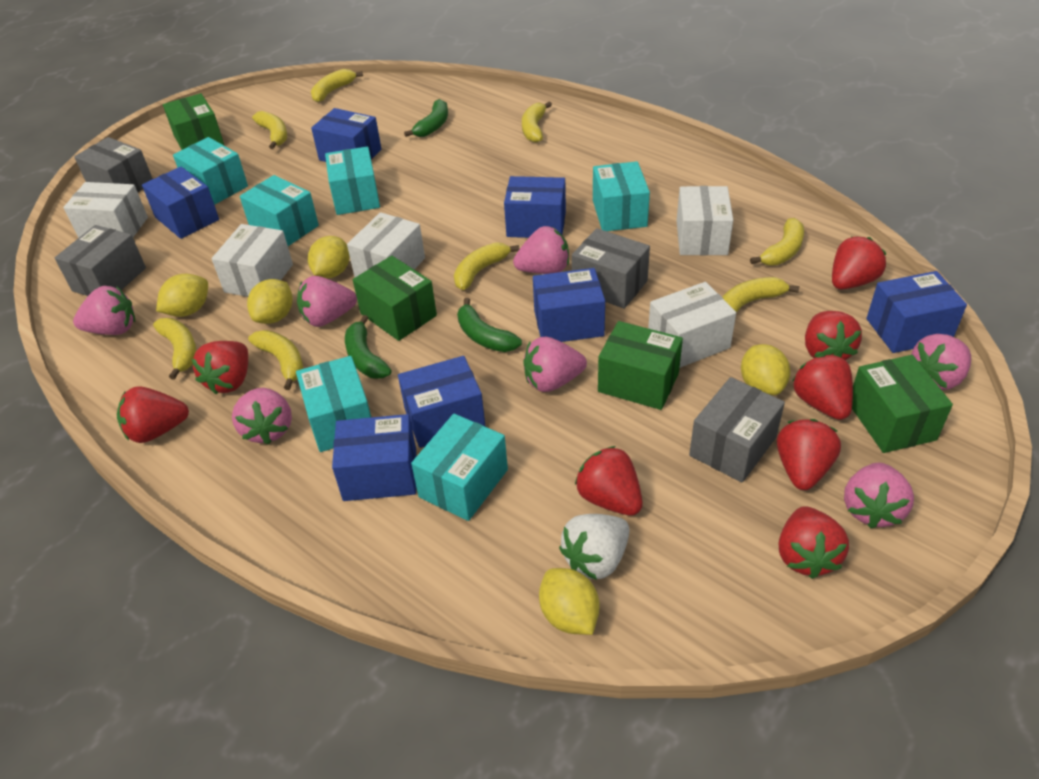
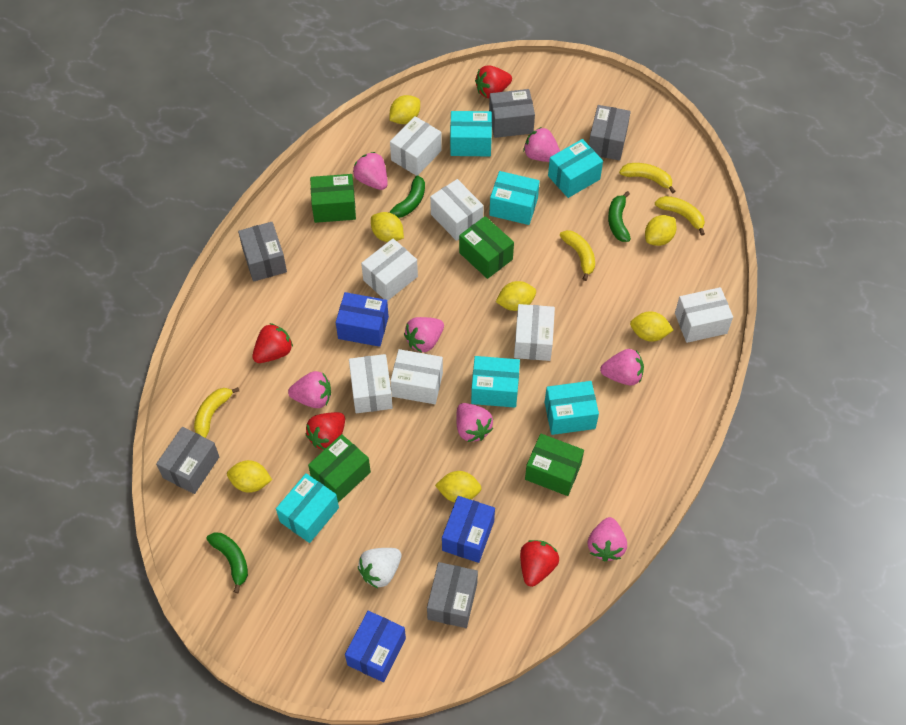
blue box: 7 -> 3
grey box: 4 -> 5
red strawberry: 8 -> 4
white box: 5 -> 7
yellow banana: 8 -> 4
yellow lemon: 5 -> 7

